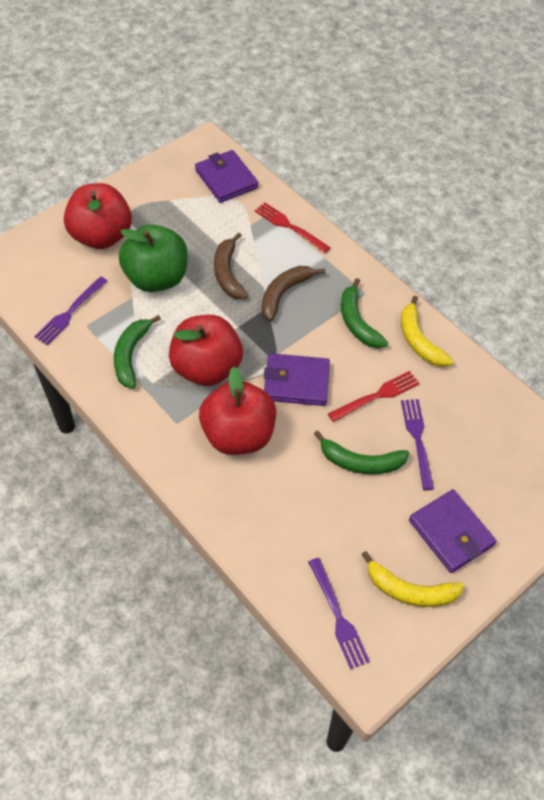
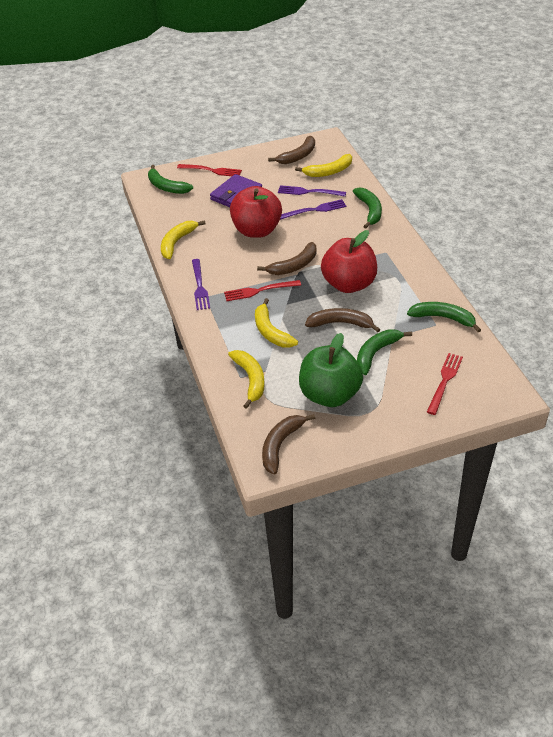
brown banana: 2 -> 4
green banana: 3 -> 4
purple wallet: 3 -> 1
red apple: 3 -> 2
red fork: 2 -> 3
yellow banana: 2 -> 4

